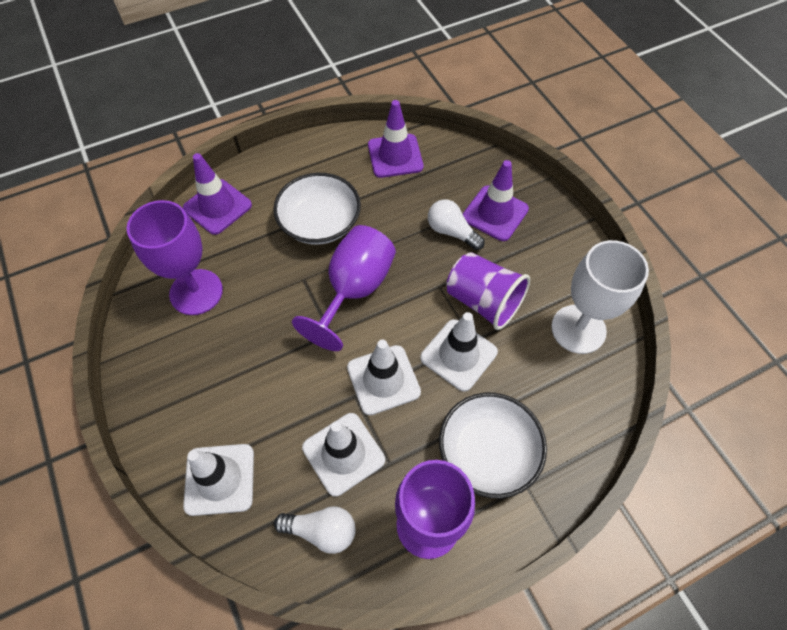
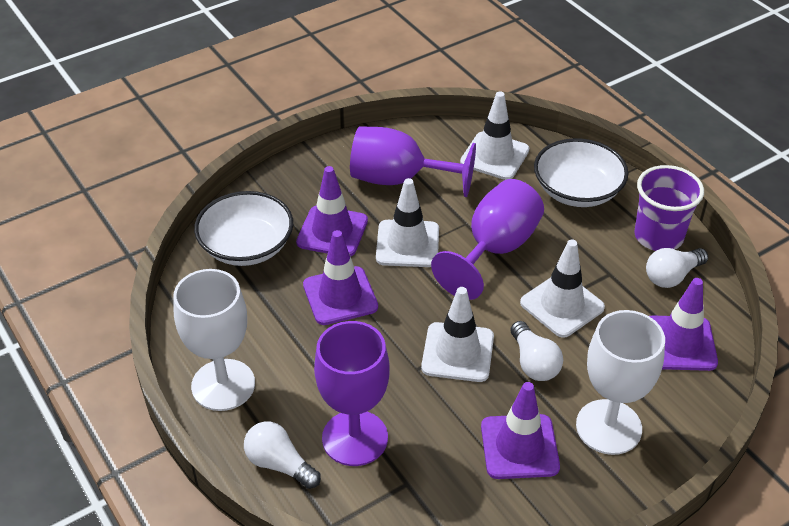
purple traffic cone: 3 -> 4
white goblet: 1 -> 2
white light bulb: 2 -> 3

